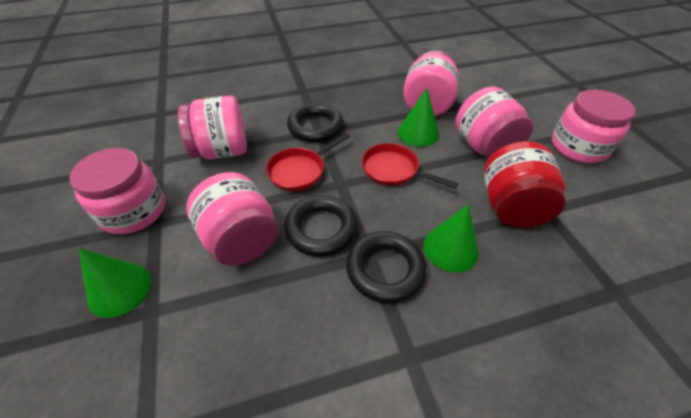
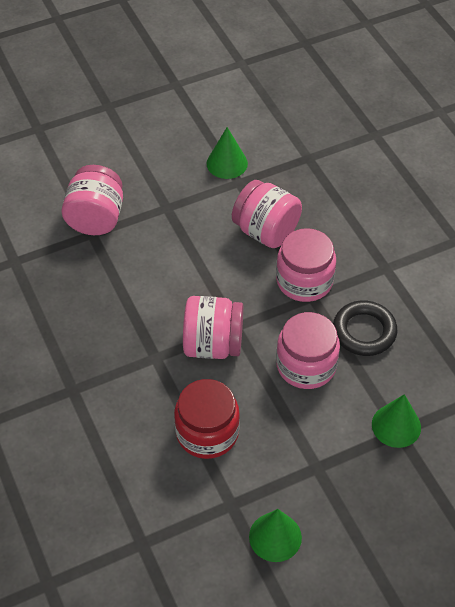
black ring: 3 -> 1
pink jar: 6 -> 5
red pan: 2 -> 0

